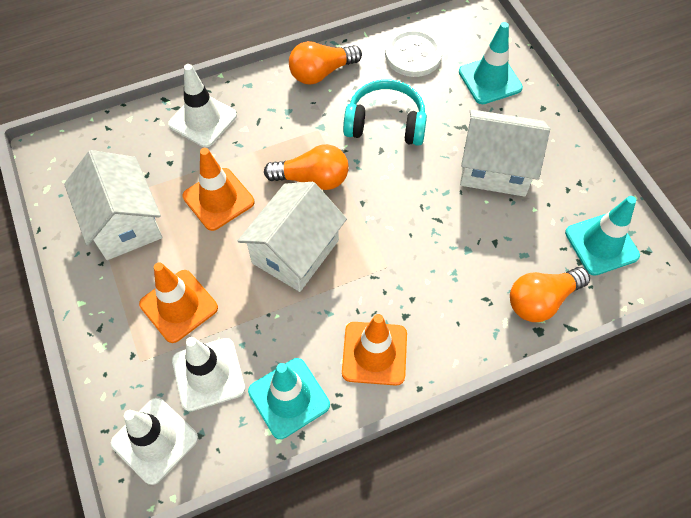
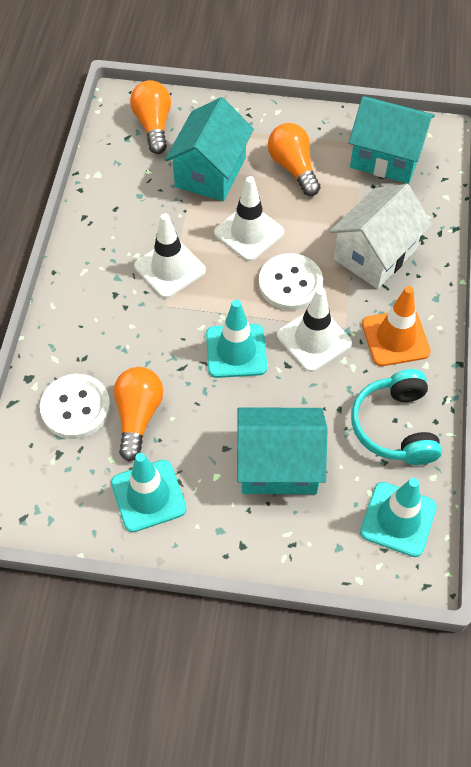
orange traffic cone: 3 -> 1
turquoise house: 0 -> 3
white button: 1 -> 2
white house: 3 -> 1

